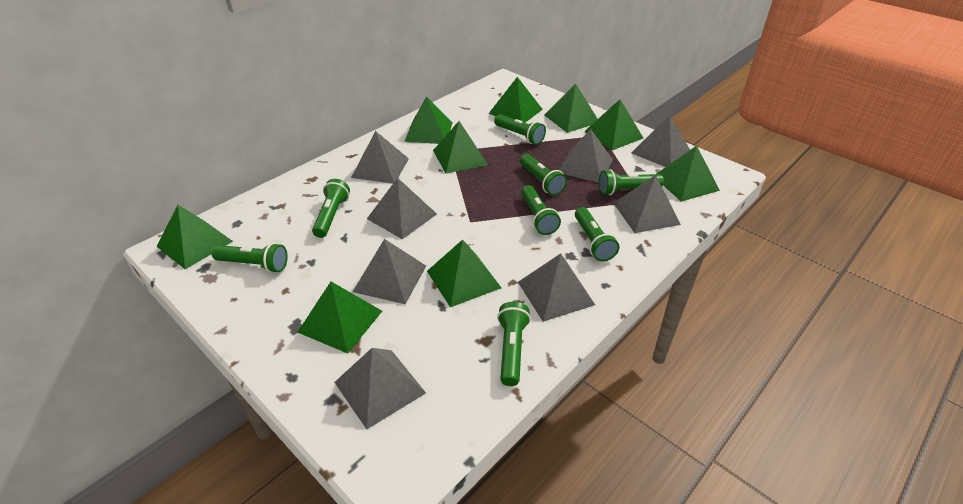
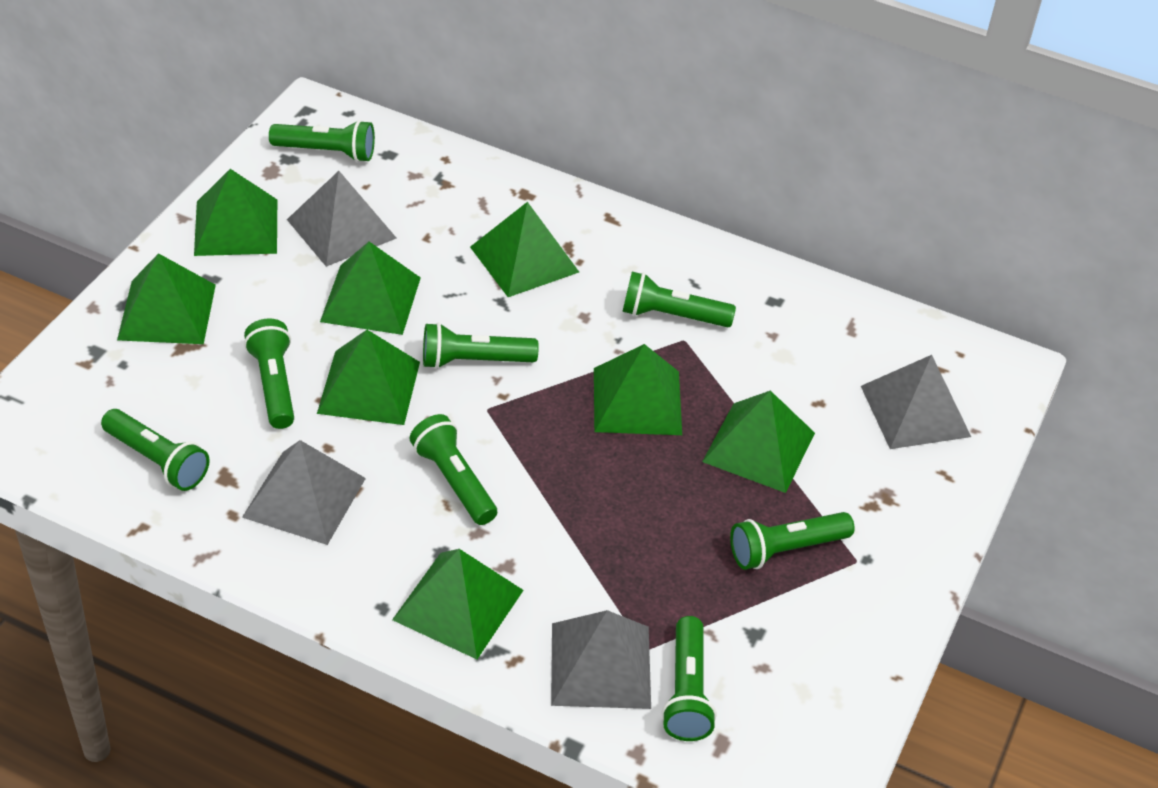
green pyramid: 9 -> 8
grey pyramid: 8 -> 4

